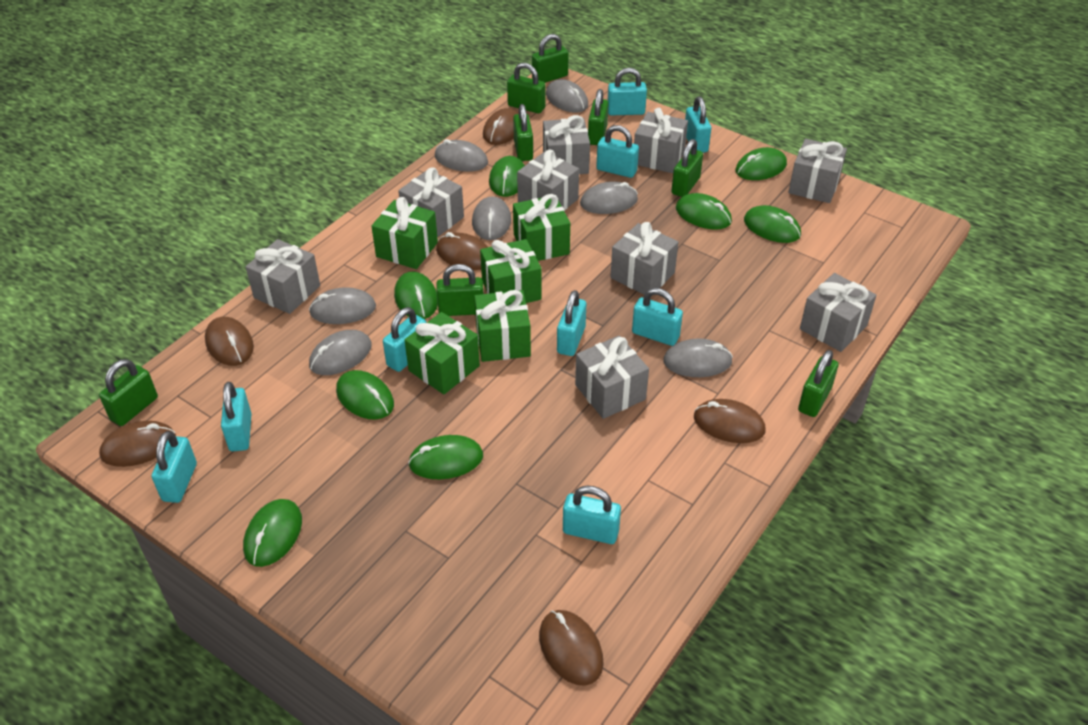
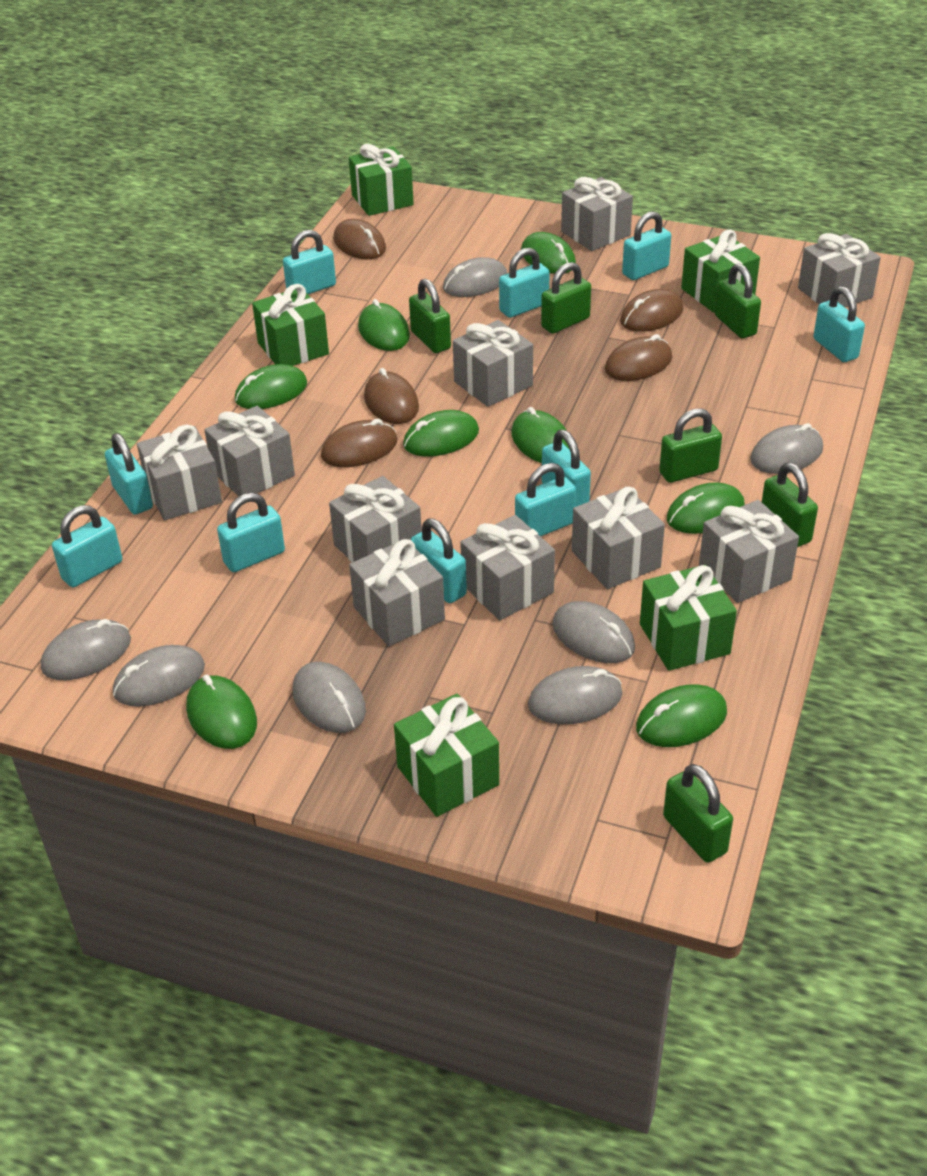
brown mouse: 6 -> 5
green padlock: 8 -> 6
grey gift: 9 -> 10
turquoise padlock: 9 -> 10

